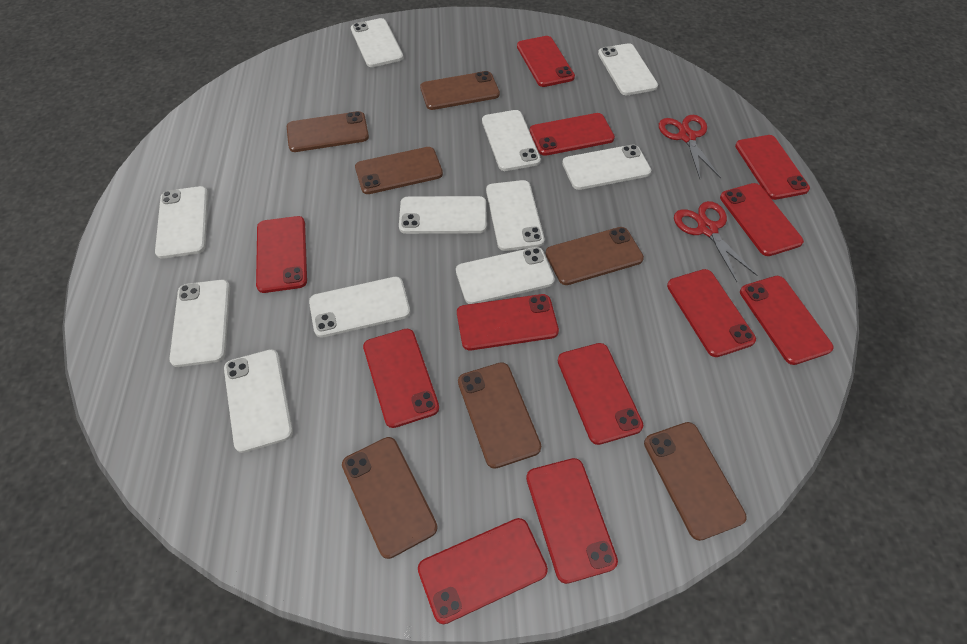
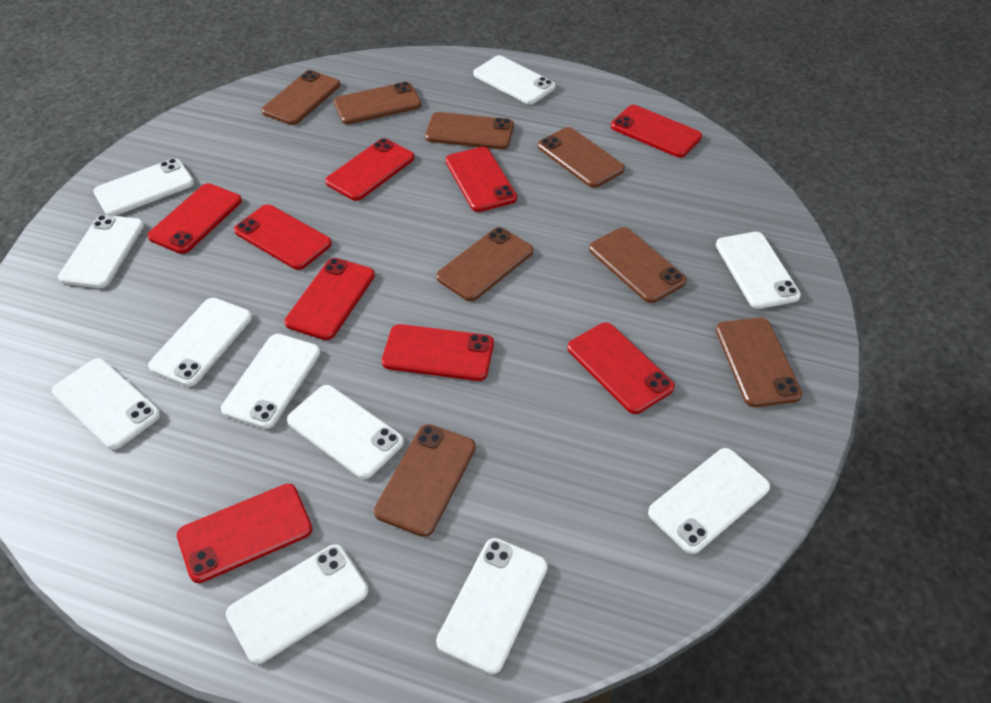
brown phone: 7 -> 8
red phone: 12 -> 9
red scissors: 2 -> 0

